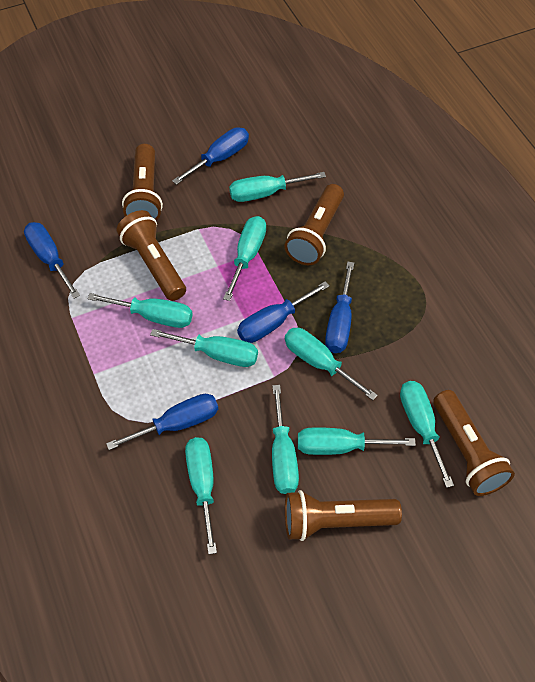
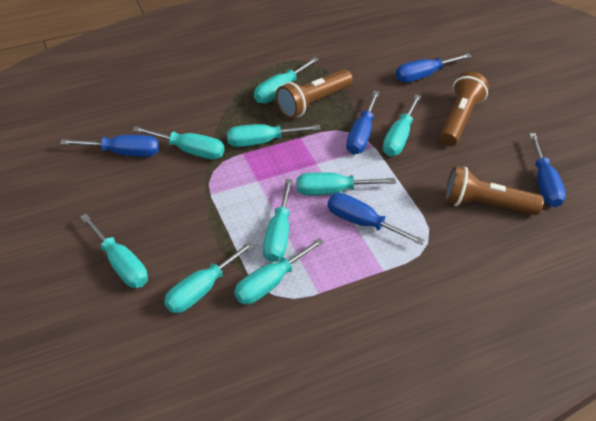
brown flashlight: 5 -> 3

